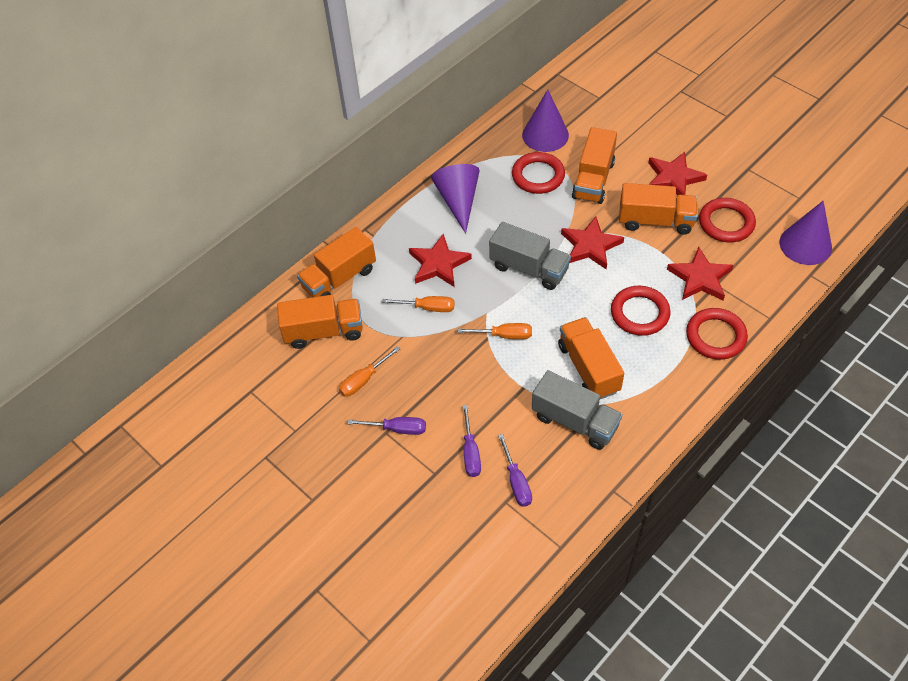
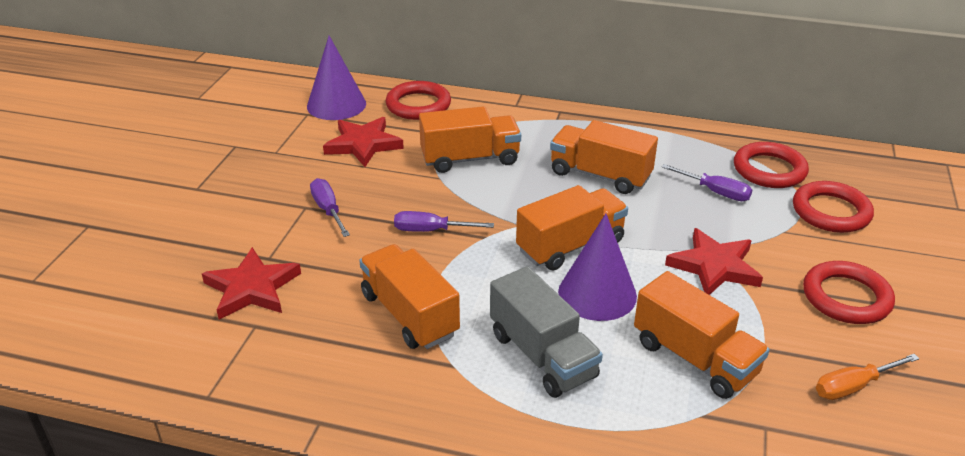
grey truck: 2 -> 1
orange screwdriver: 3 -> 1
purple cone: 3 -> 2
red star: 4 -> 3

